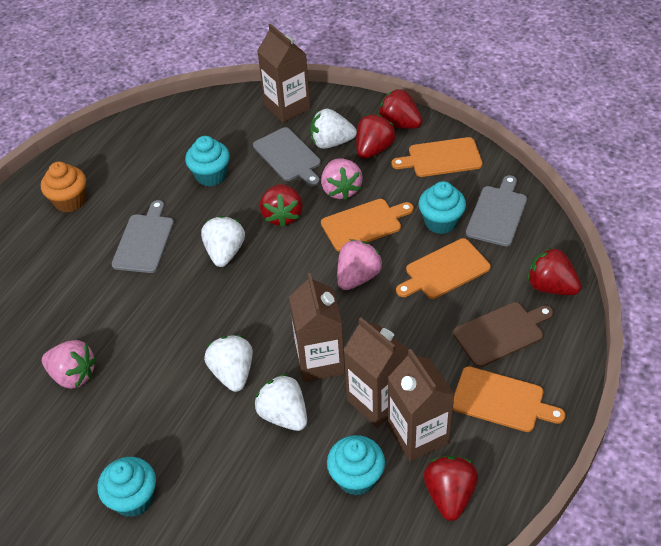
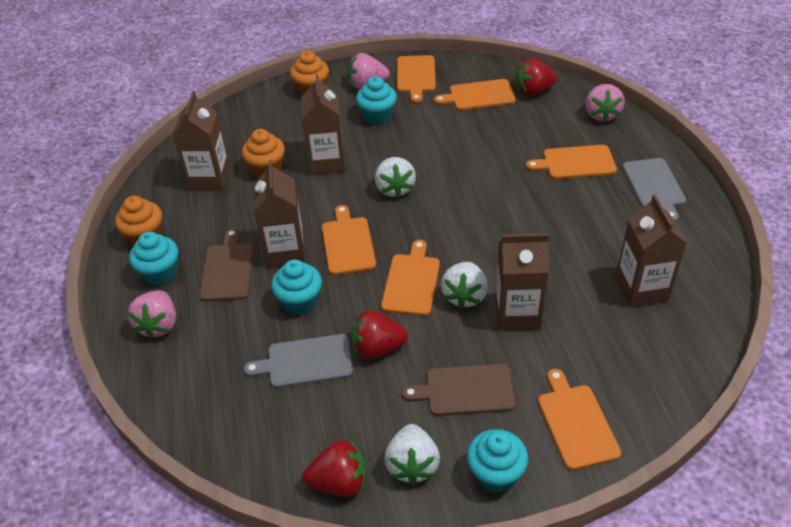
brown carton: 4 -> 5
brown cutting board: 1 -> 2
grey cutting board: 3 -> 2
orange cupcake: 1 -> 3
orange cutting board: 4 -> 6
red strawberry: 5 -> 3
white strawberry: 4 -> 3

